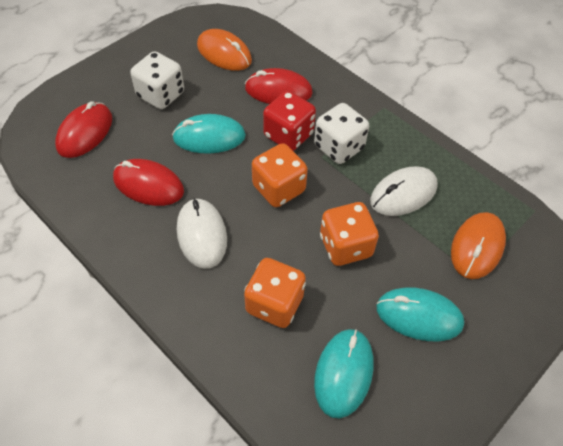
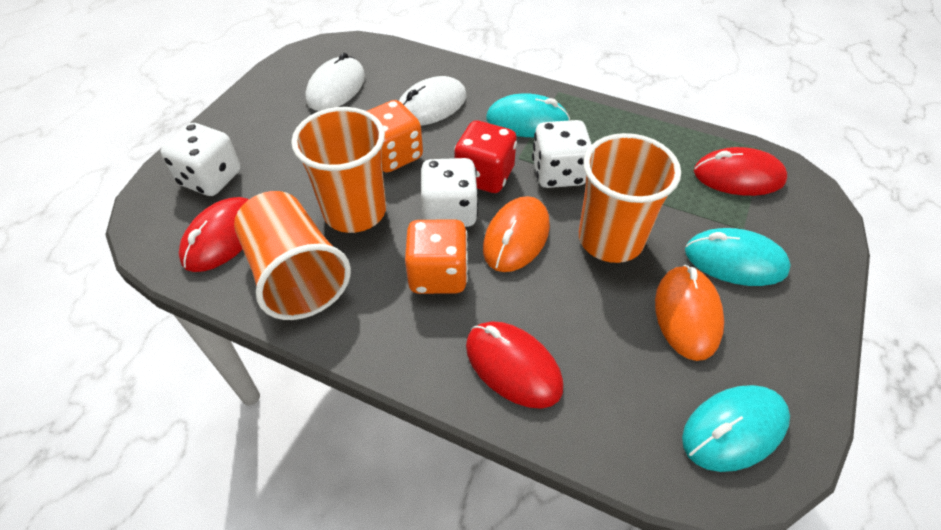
orange cup: 0 -> 3
orange dice: 3 -> 2
white dice: 2 -> 3

